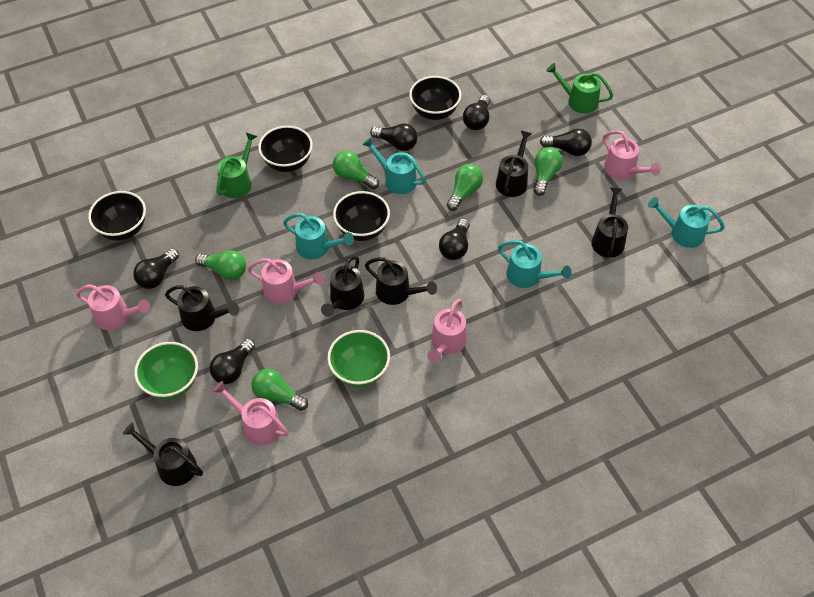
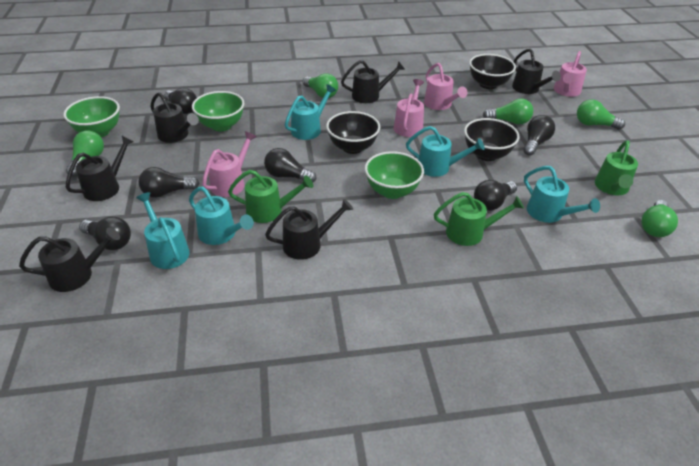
black bowl: 4 -> 3
green bowl: 2 -> 3
green watering can: 2 -> 3
pink watering can: 5 -> 4
turquoise watering can: 4 -> 5

